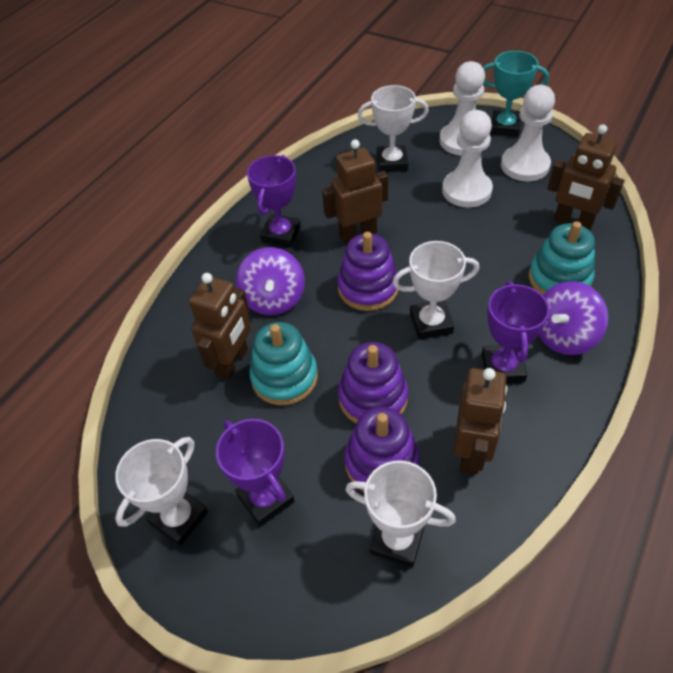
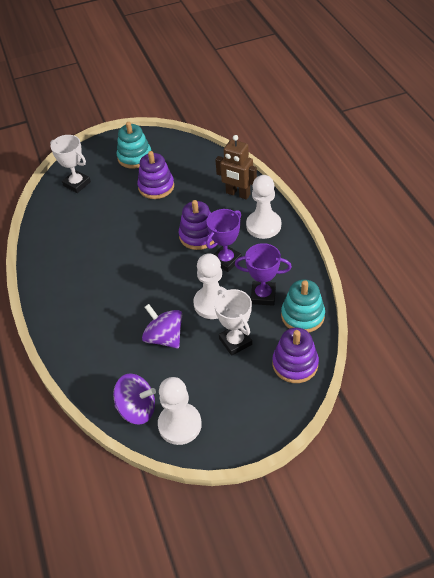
brown robot: 4 -> 1
purple trophy: 3 -> 2
turquoise trophy: 1 -> 0
white trophy: 4 -> 2

